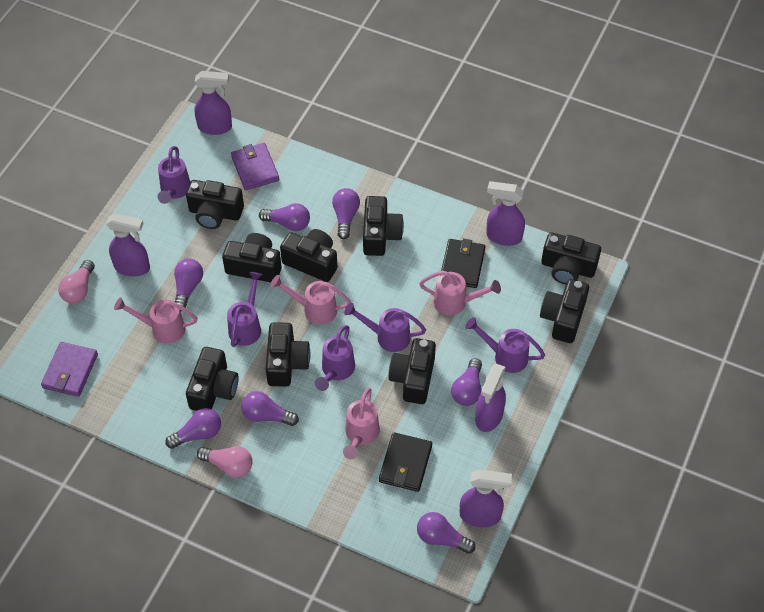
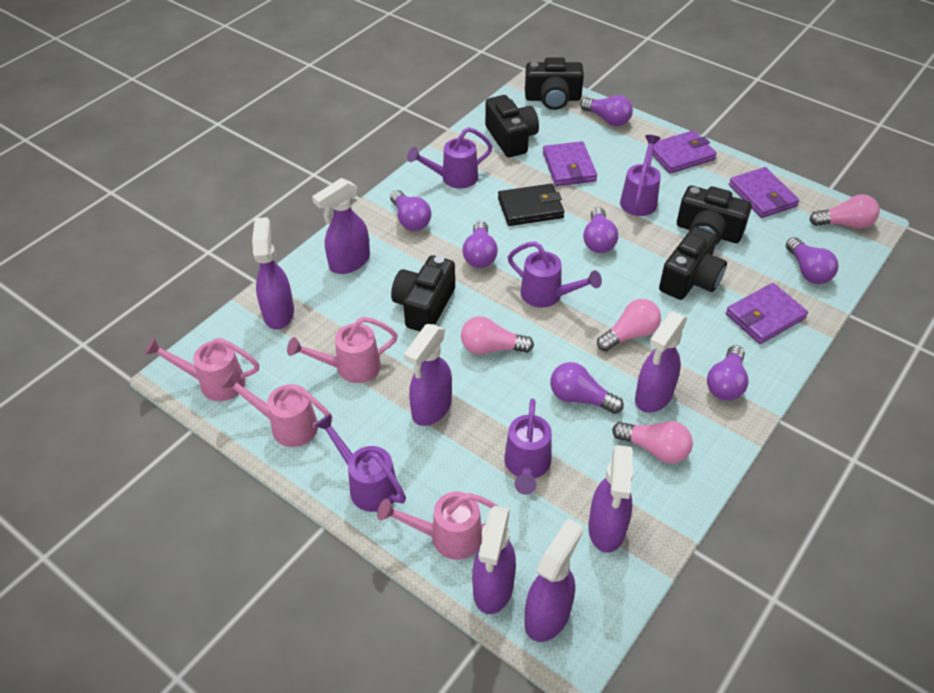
black camera: 9 -> 5
black wallet: 2 -> 1
pink light bulb: 2 -> 4
purple spray bottle: 5 -> 7
purple wallet: 2 -> 4

